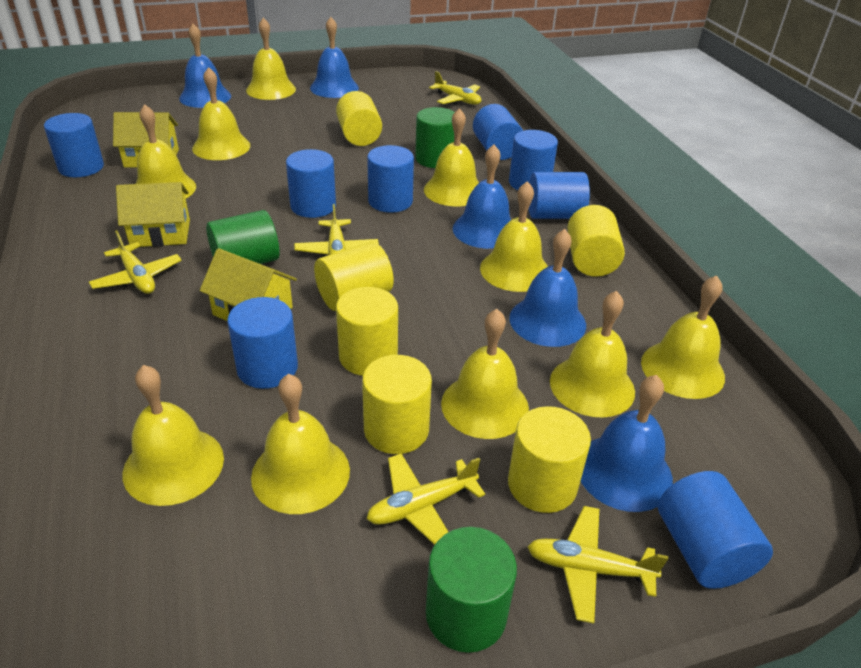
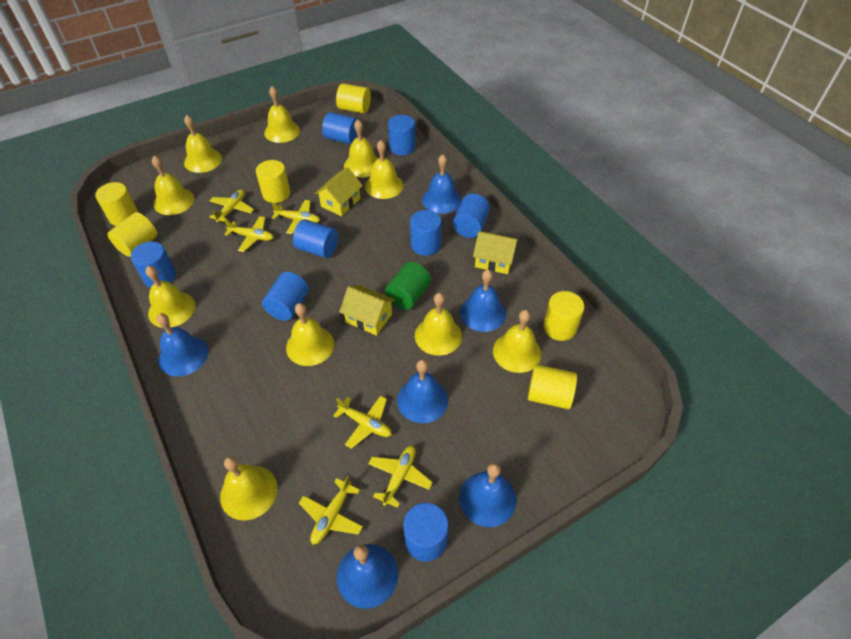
blue bell: 5 -> 6
green cylinder: 3 -> 1
yellow plane: 5 -> 6

